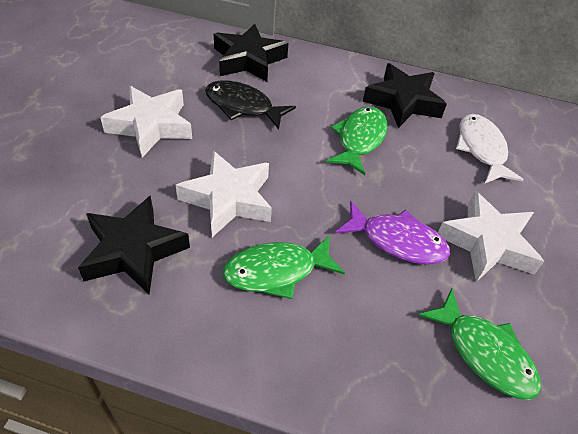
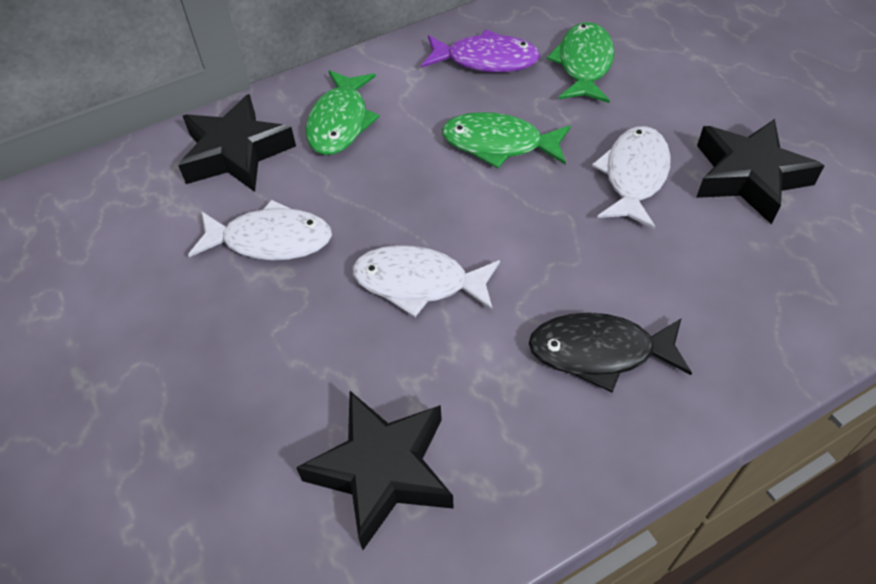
white fish: 1 -> 3
white star: 3 -> 0

